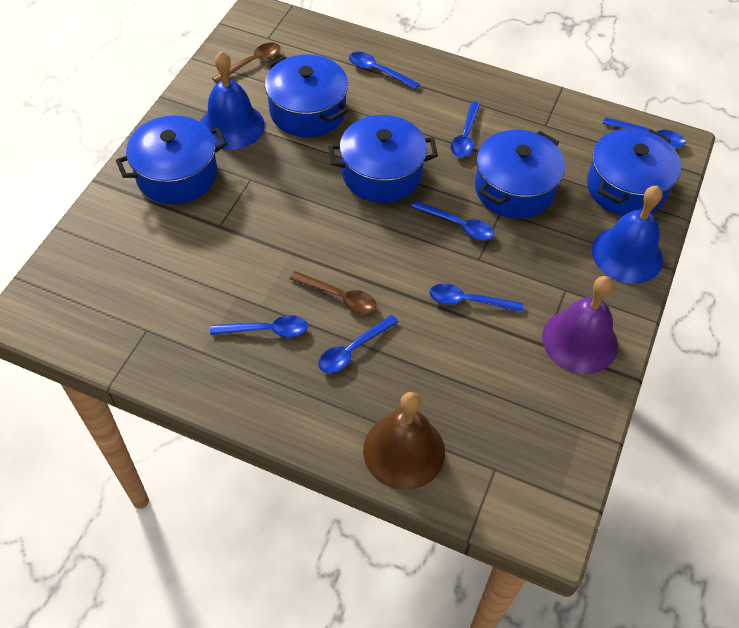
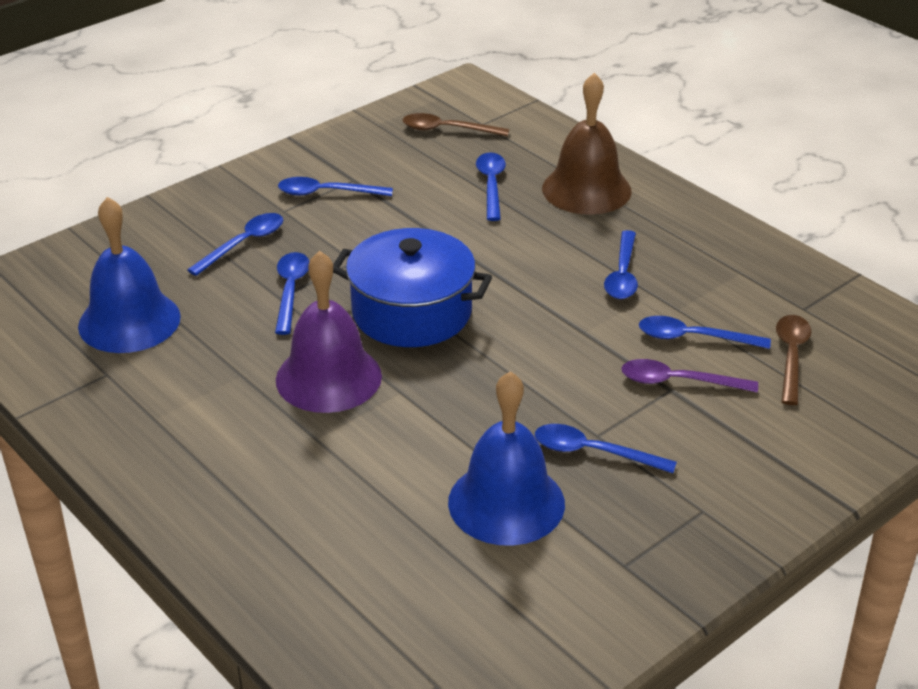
blue pot: 5 -> 1
purple spoon: 0 -> 1

